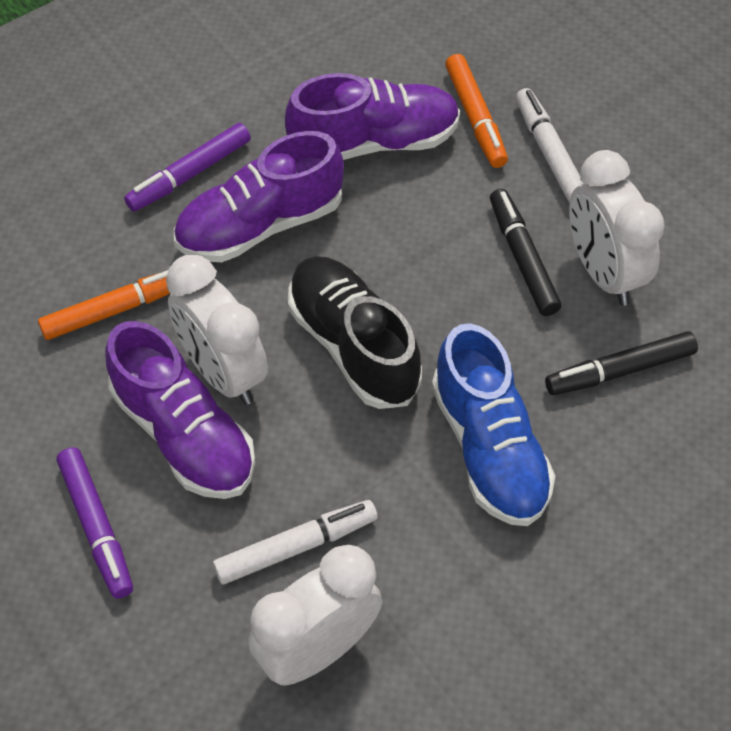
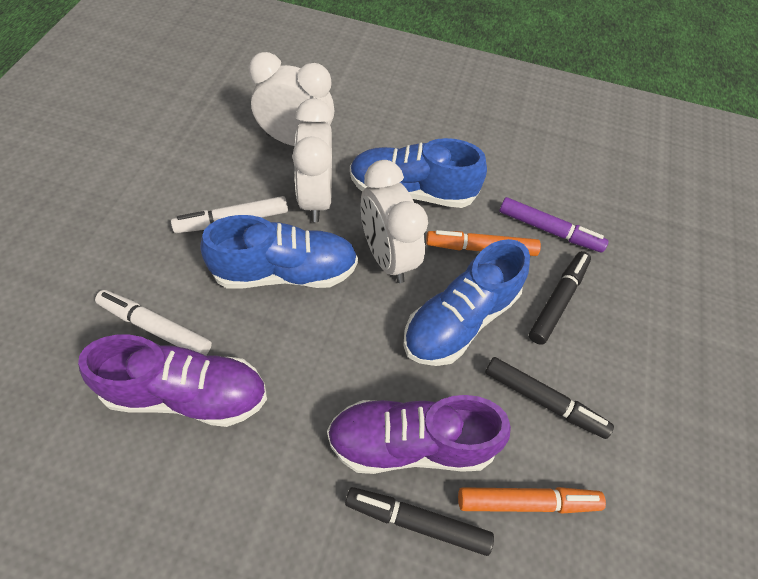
black marker: 2 -> 3
black shoe: 1 -> 0
blue shoe: 1 -> 3
purple marker: 2 -> 1
purple shoe: 3 -> 2

